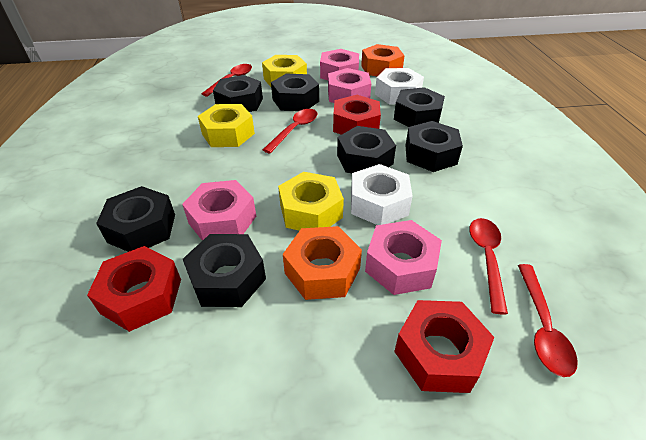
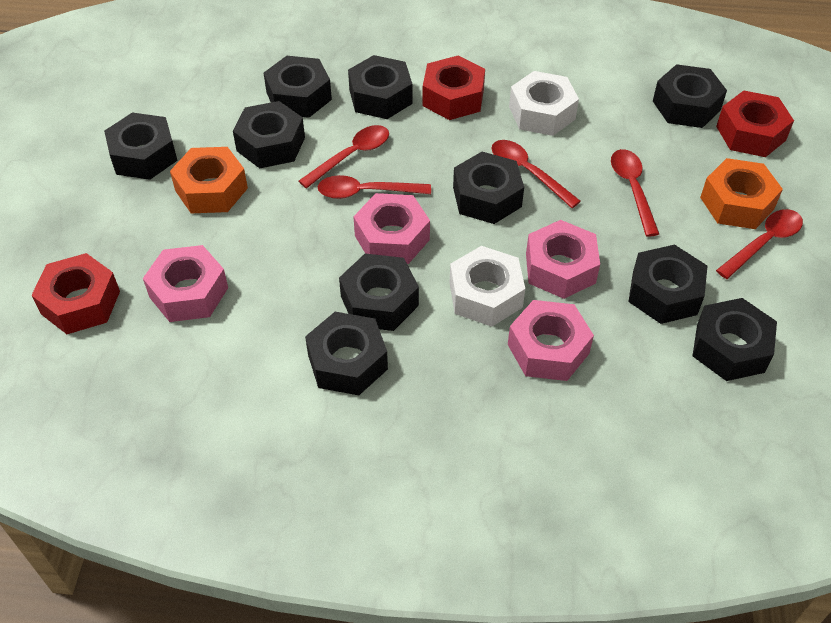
black nut: 7 -> 10
red spoon: 4 -> 5
yellow nut: 3 -> 0

